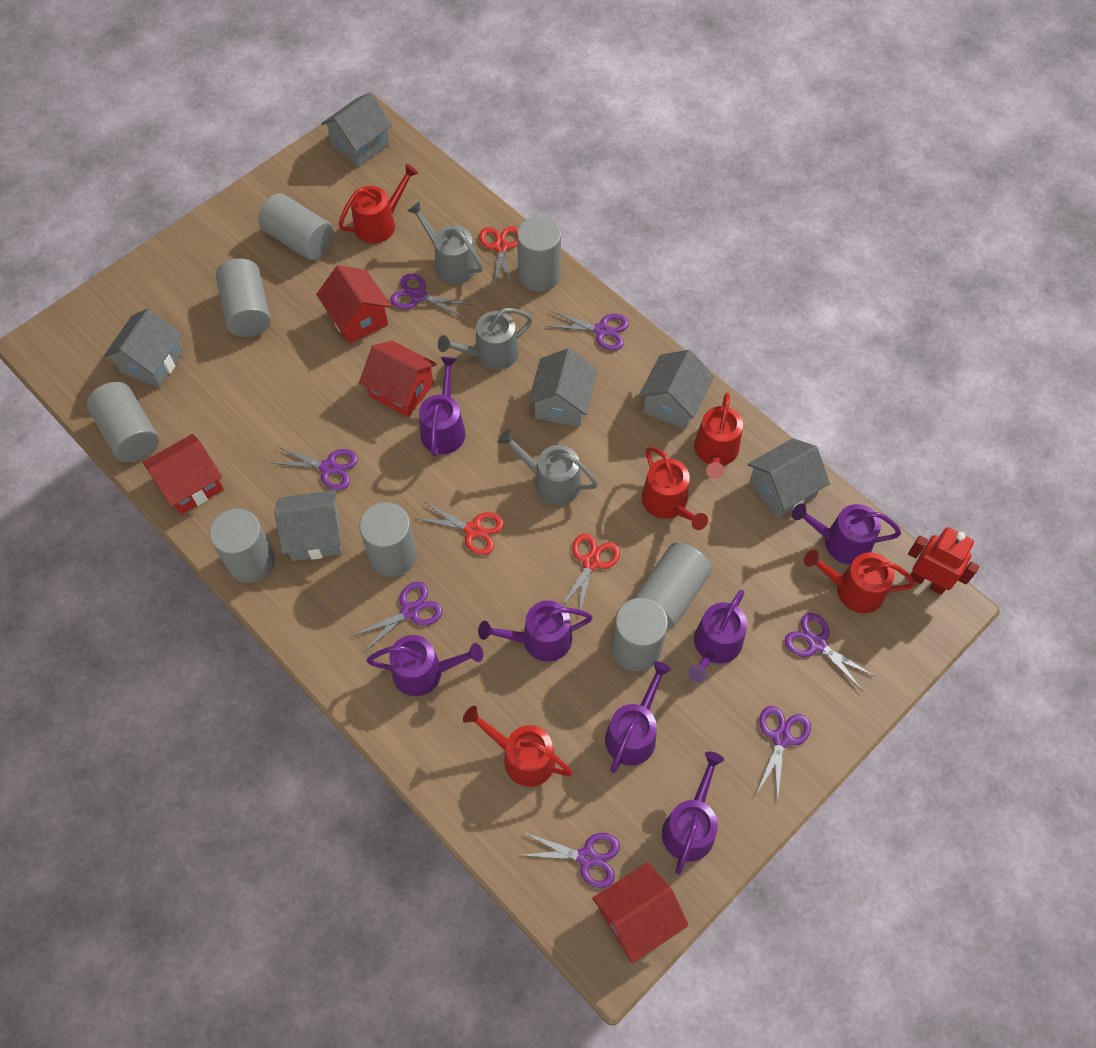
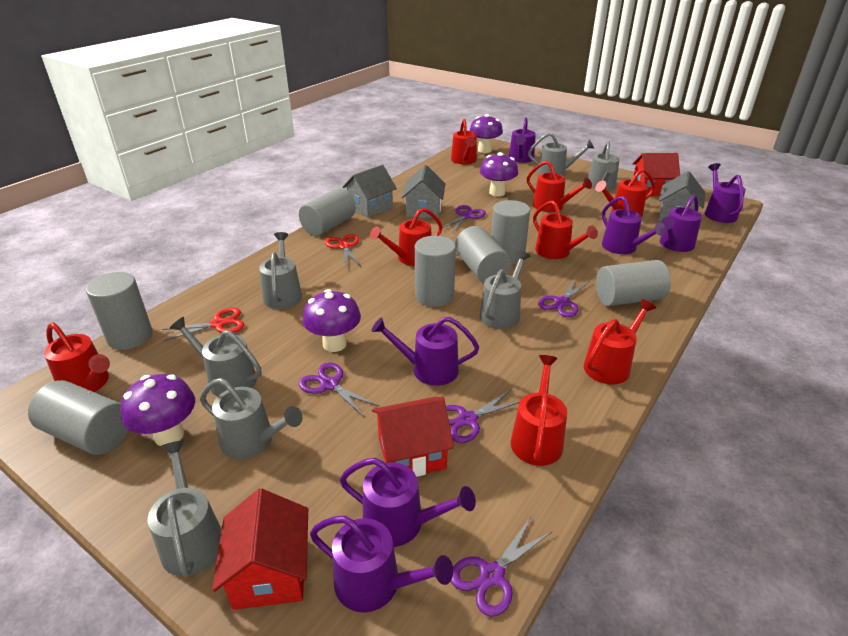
grey cylinder: 8 -> 7
grey house: 6 -> 3
grey watering can: 3 -> 7
purple mushroom: 0 -> 4
purple scissors: 7 -> 5
red house: 4 -> 3
red robot: 1 -> 0
red scissors: 3 -> 2
red watering can: 5 -> 8

